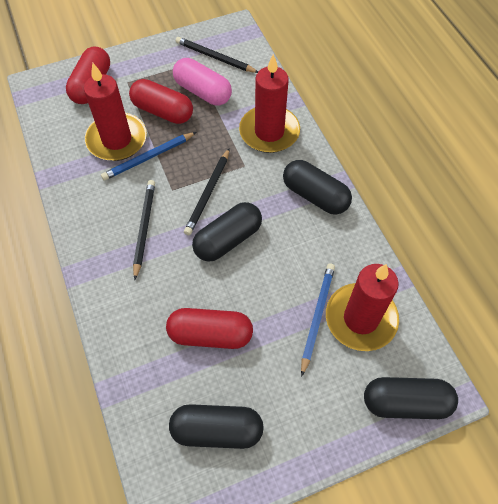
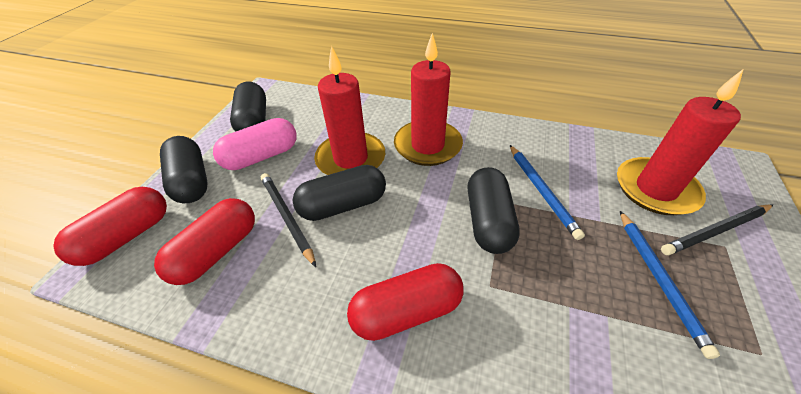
black pencil: 3 -> 2

